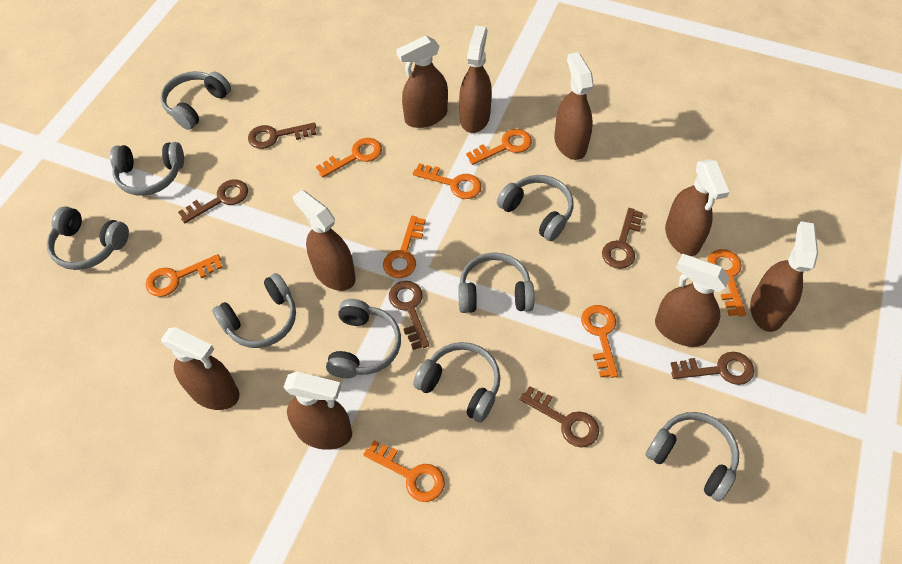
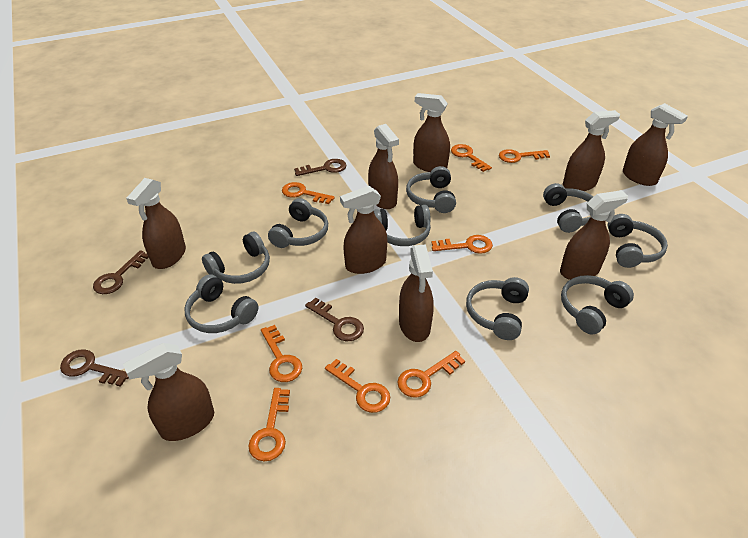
brown key: 6 -> 4

